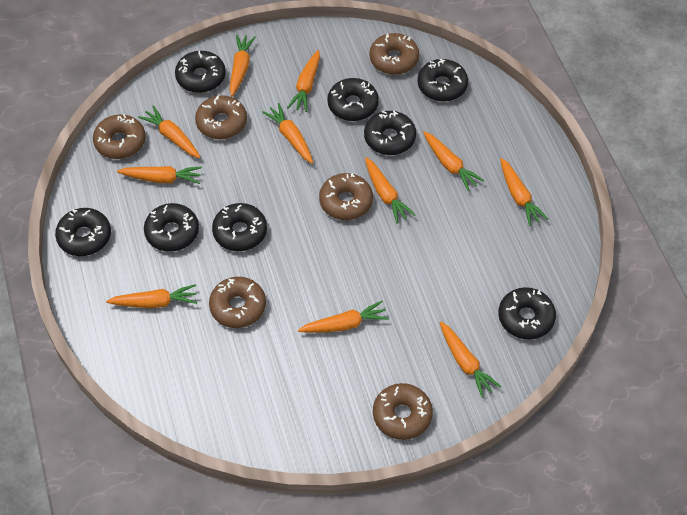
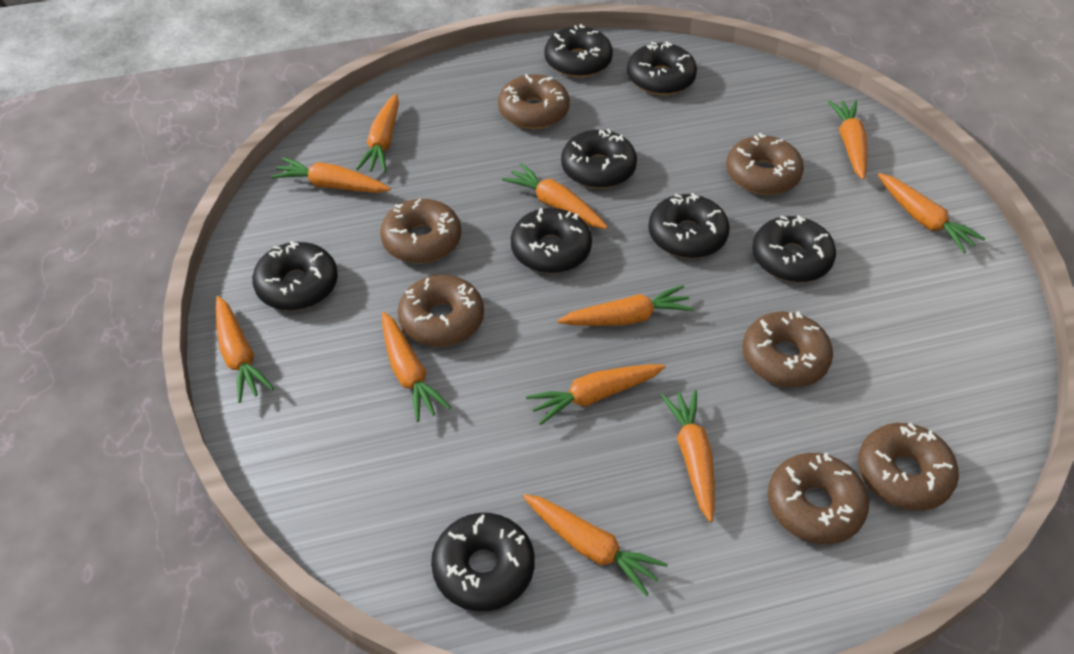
brown donut: 6 -> 7

